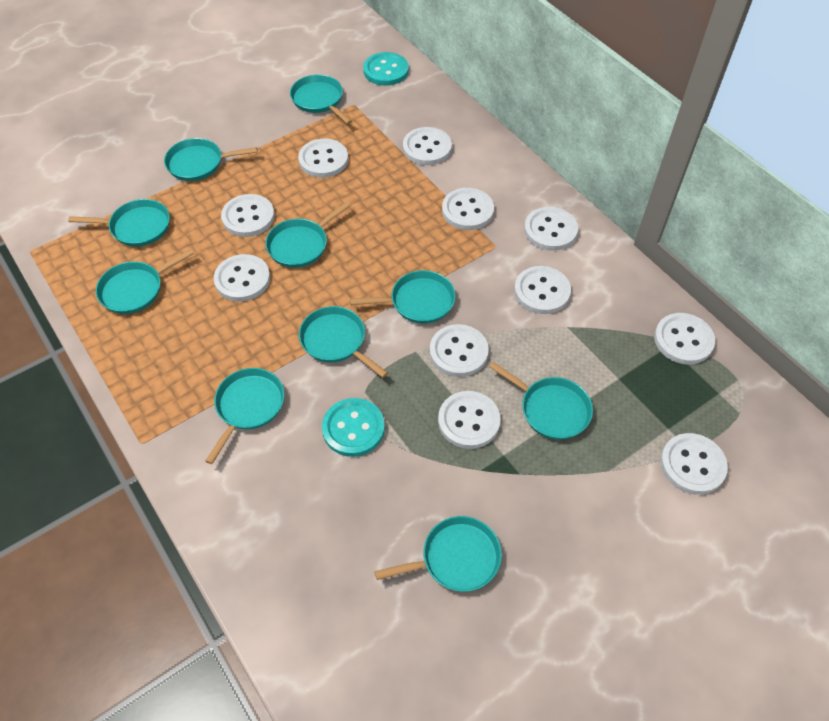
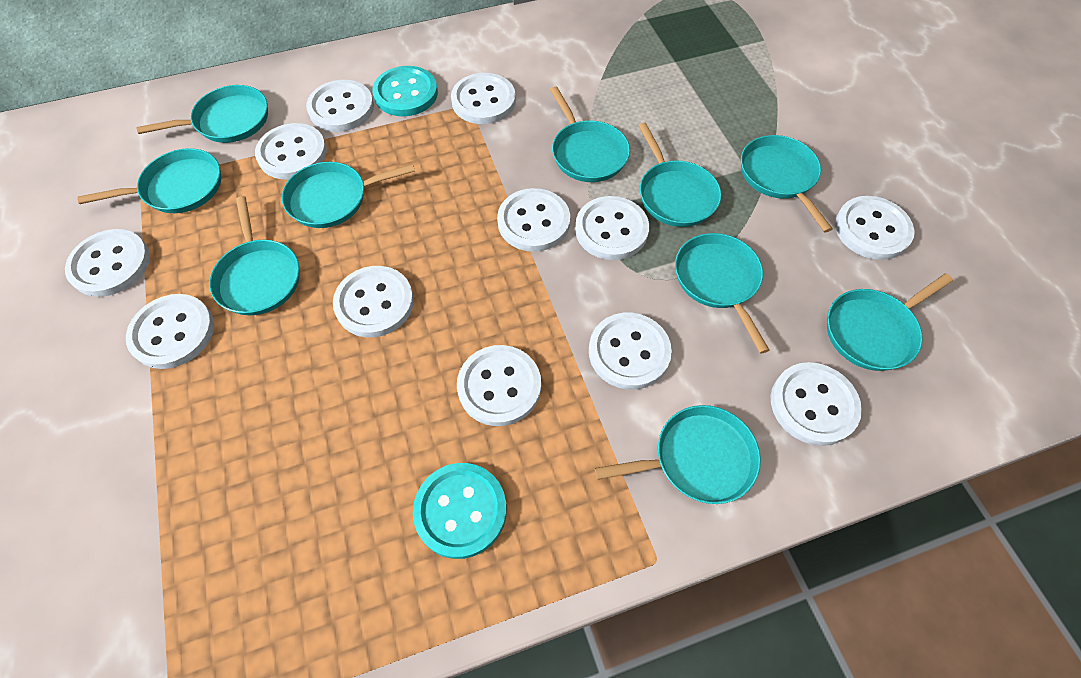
white button: 11 -> 12

